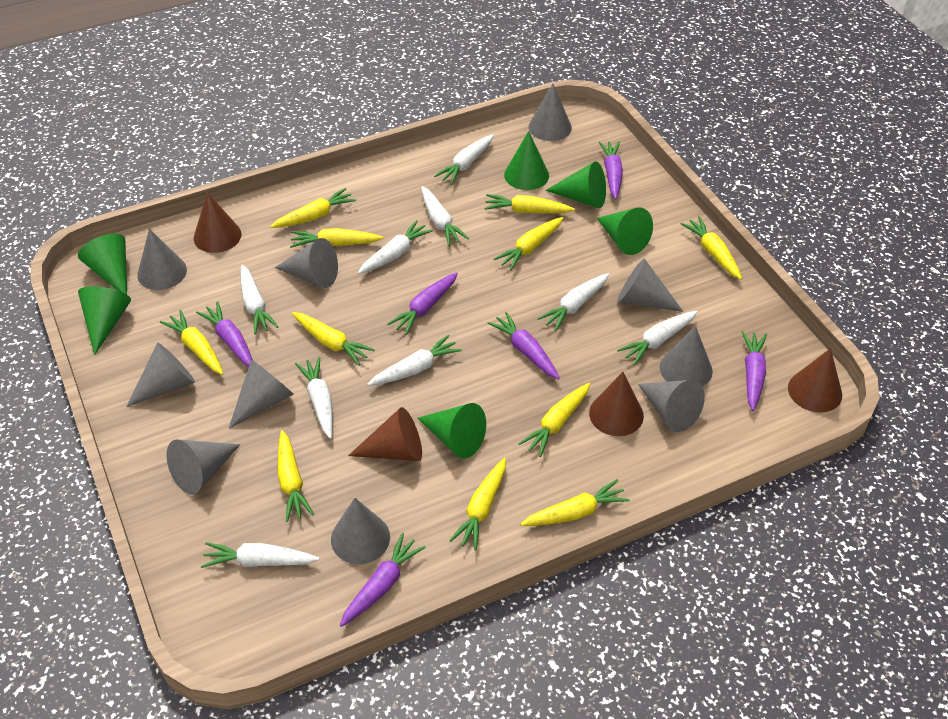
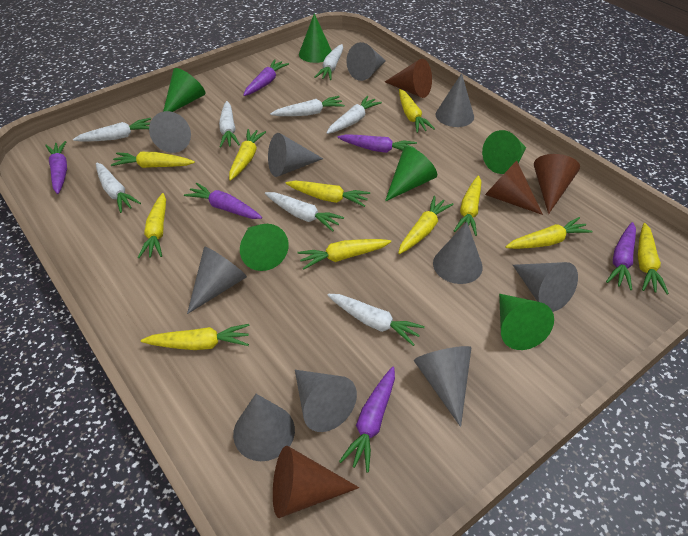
white carrot: 9 -> 8

